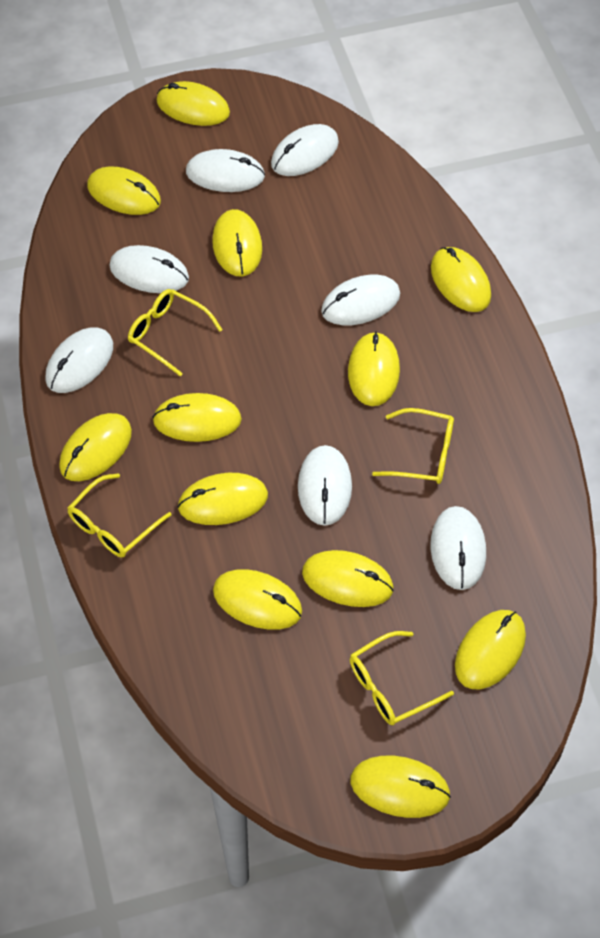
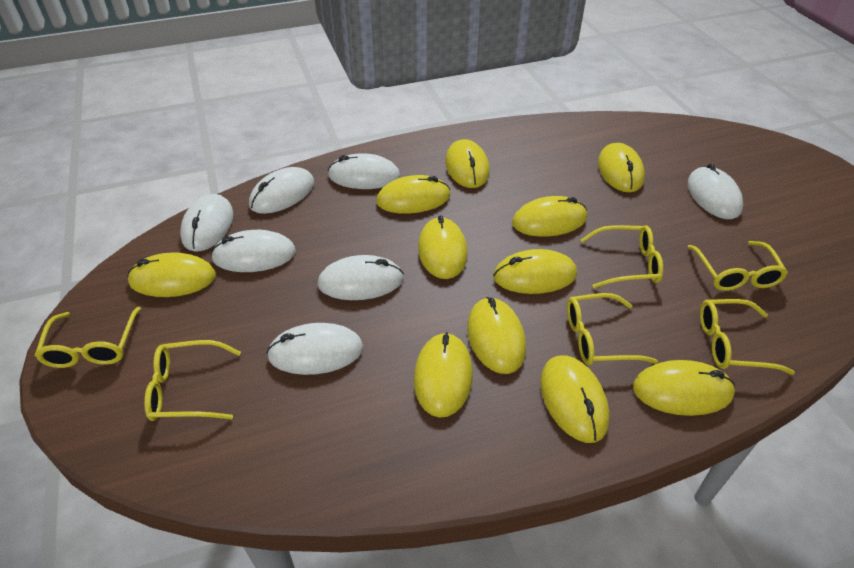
yellow glasses: 4 -> 6
yellow mouse: 12 -> 11

